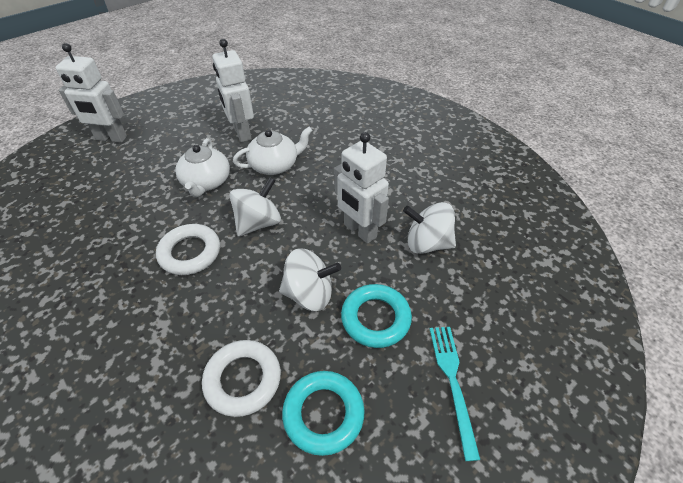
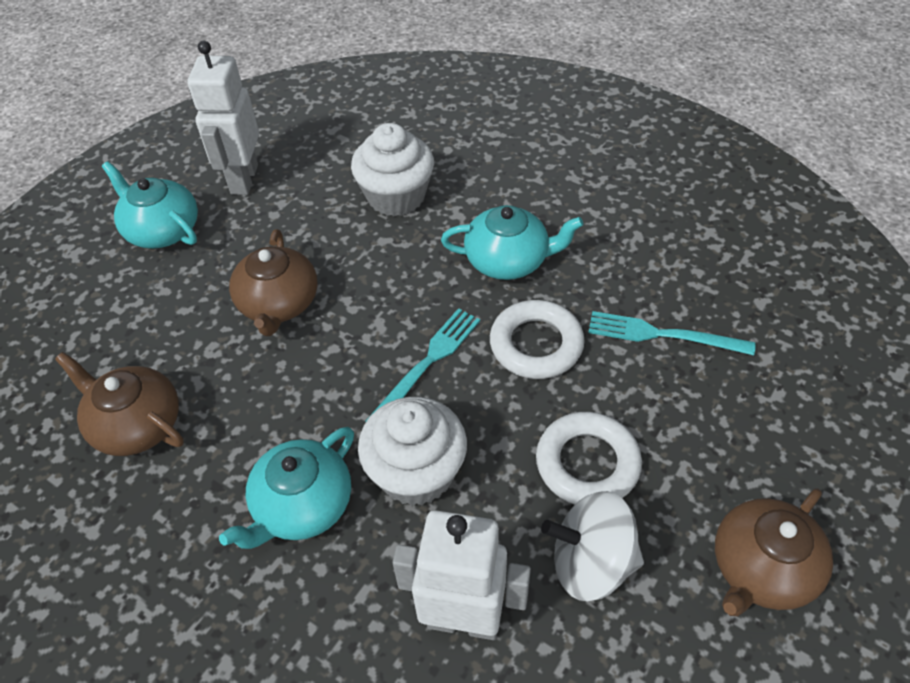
brown teapot: 0 -> 3
turquoise fork: 1 -> 2
turquoise ring: 2 -> 0
turquoise teapot: 0 -> 3
white cupcake: 0 -> 2
white robot: 3 -> 2
white spinning top: 3 -> 1
white teapot: 2 -> 0

